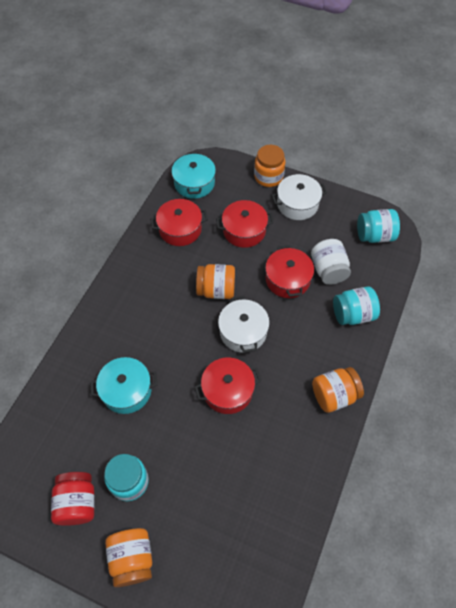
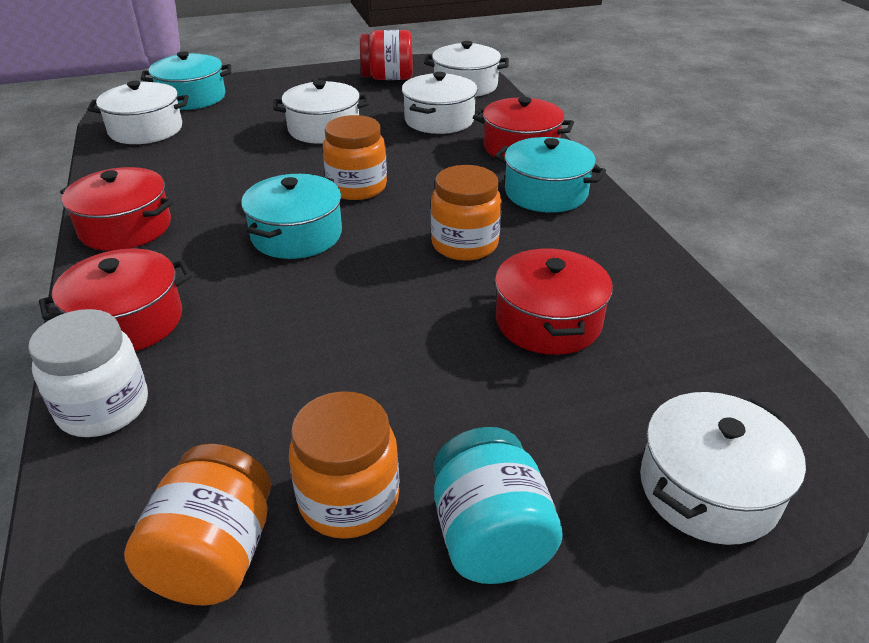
turquoise jar: 3 -> 1
turquoise pot: 2 -> 3
white pot: 2 -> 5

